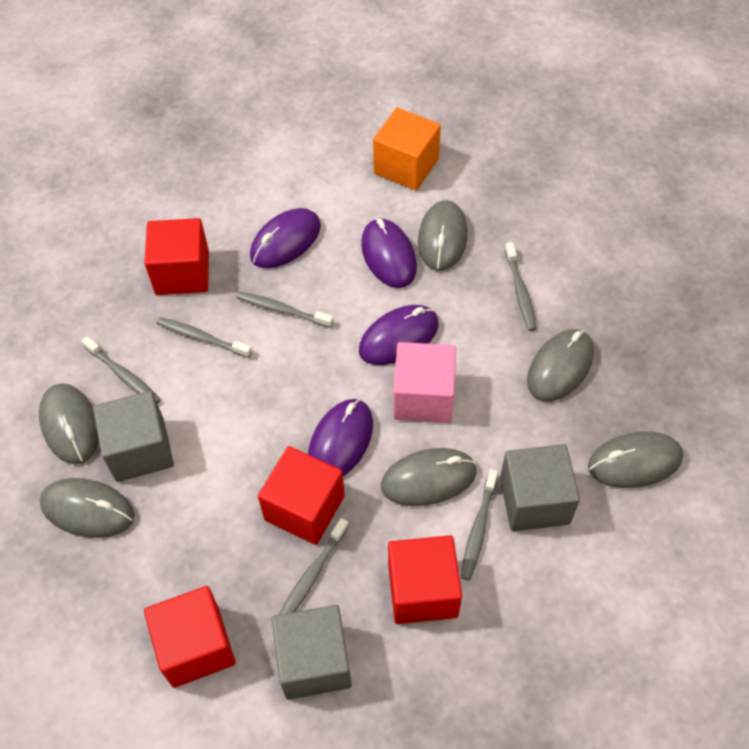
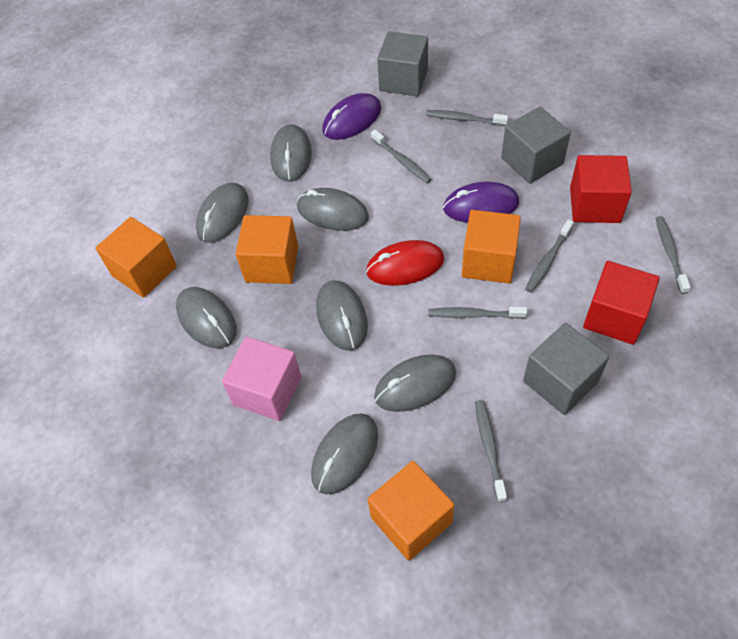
grey mouse: 6 -> 7
orange cube: 1 -> 4
purple mouse: 4 -> 2
red cube: 4 -> 2
red mouse: 0 -> 1

